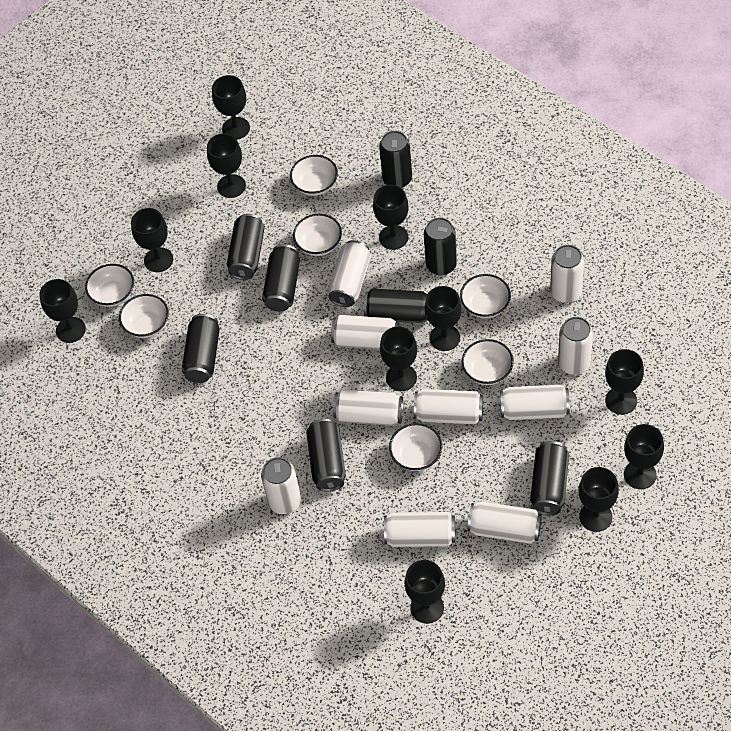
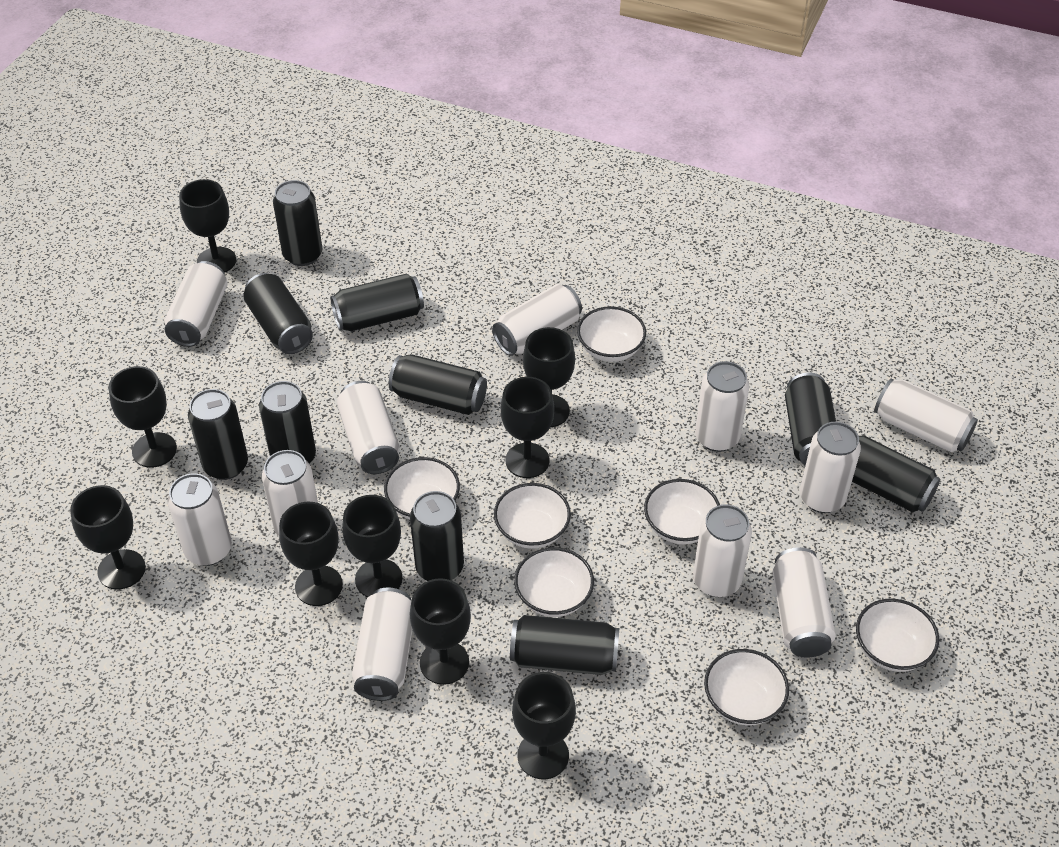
black can: 8 -> 10
black goblet: 11 -> 9
white can: 10 -> 11

